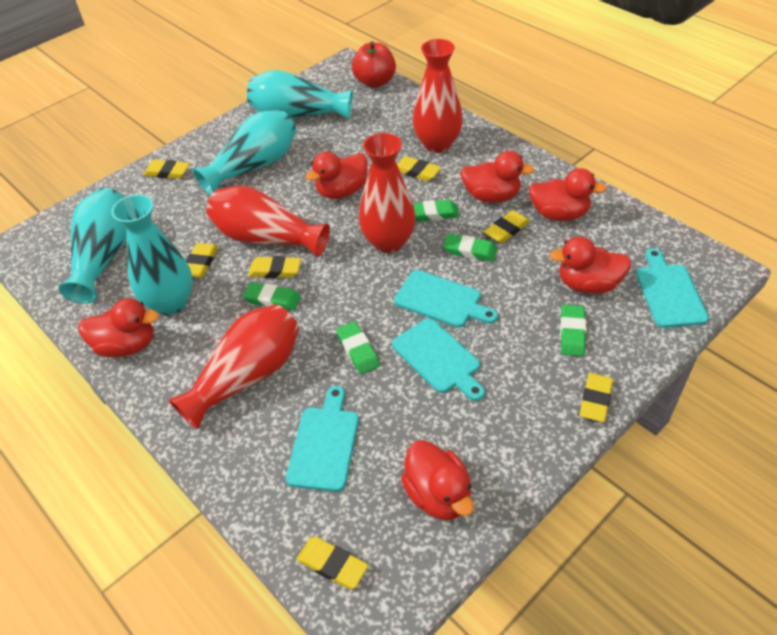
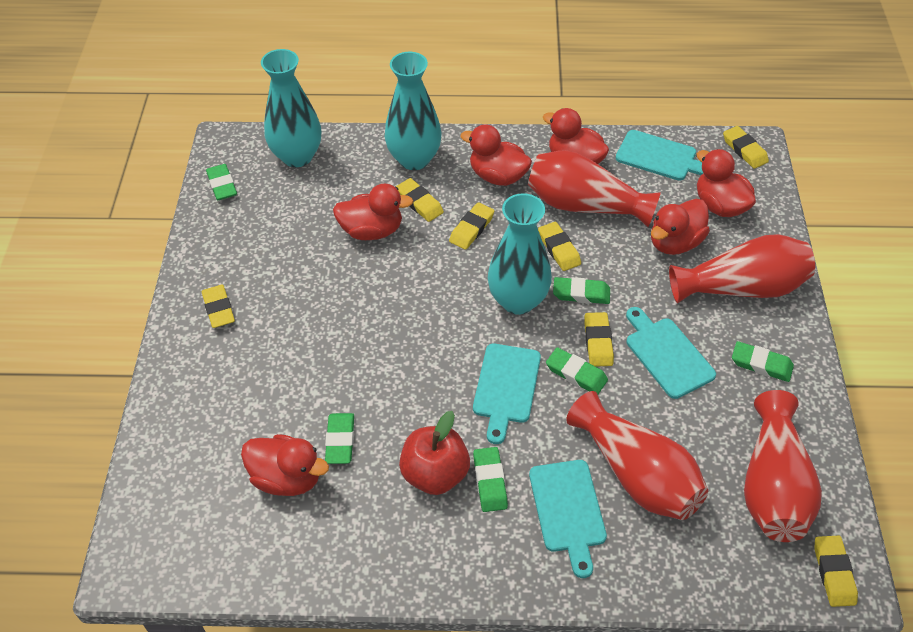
green eraser: 5 -> 6
turquoise vase: 4 -> 3

